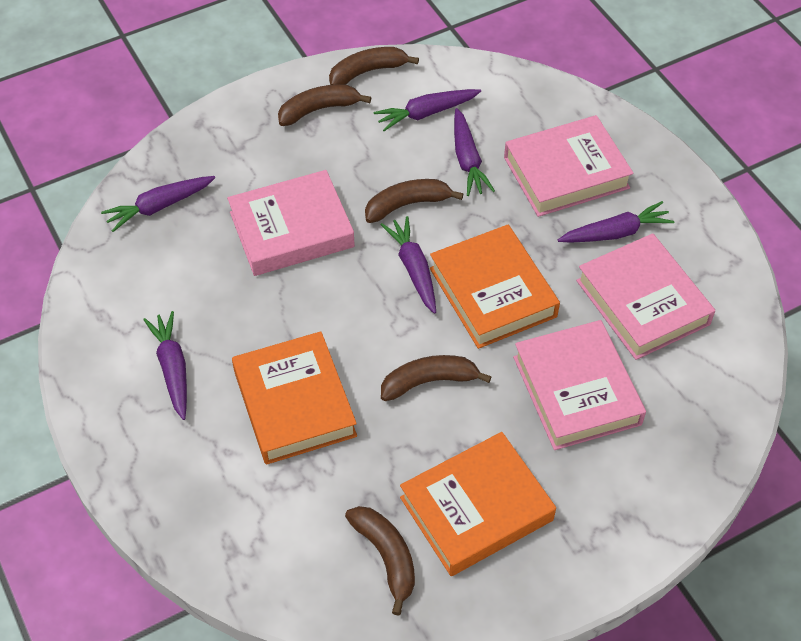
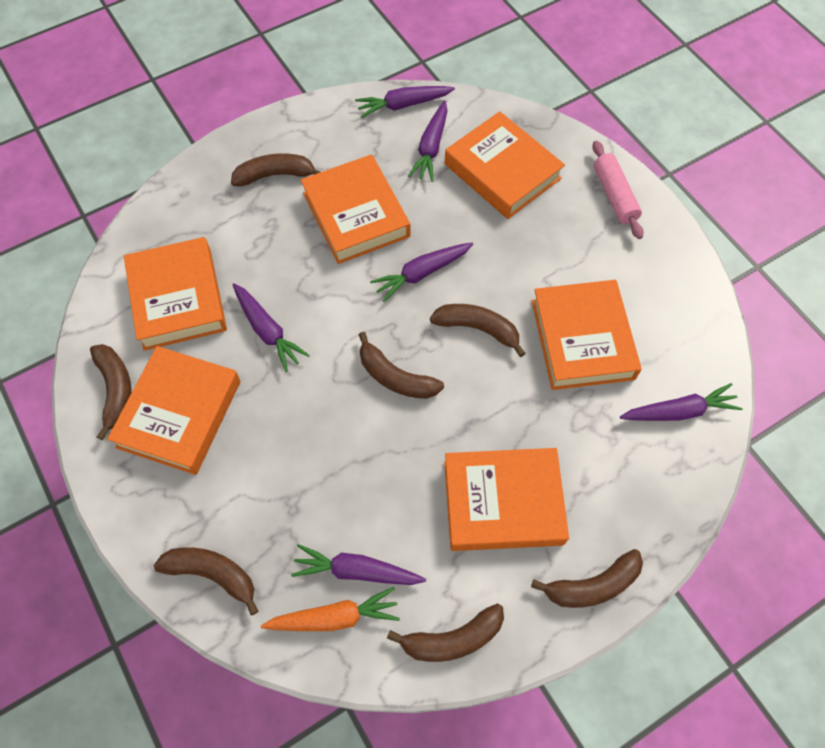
brown banana: 5 -> 7
orange book: 3 -> 6
orange carrot: 0 -> 1
pink book: 4 -> 0
pink rolling pin: 0 -> 1

